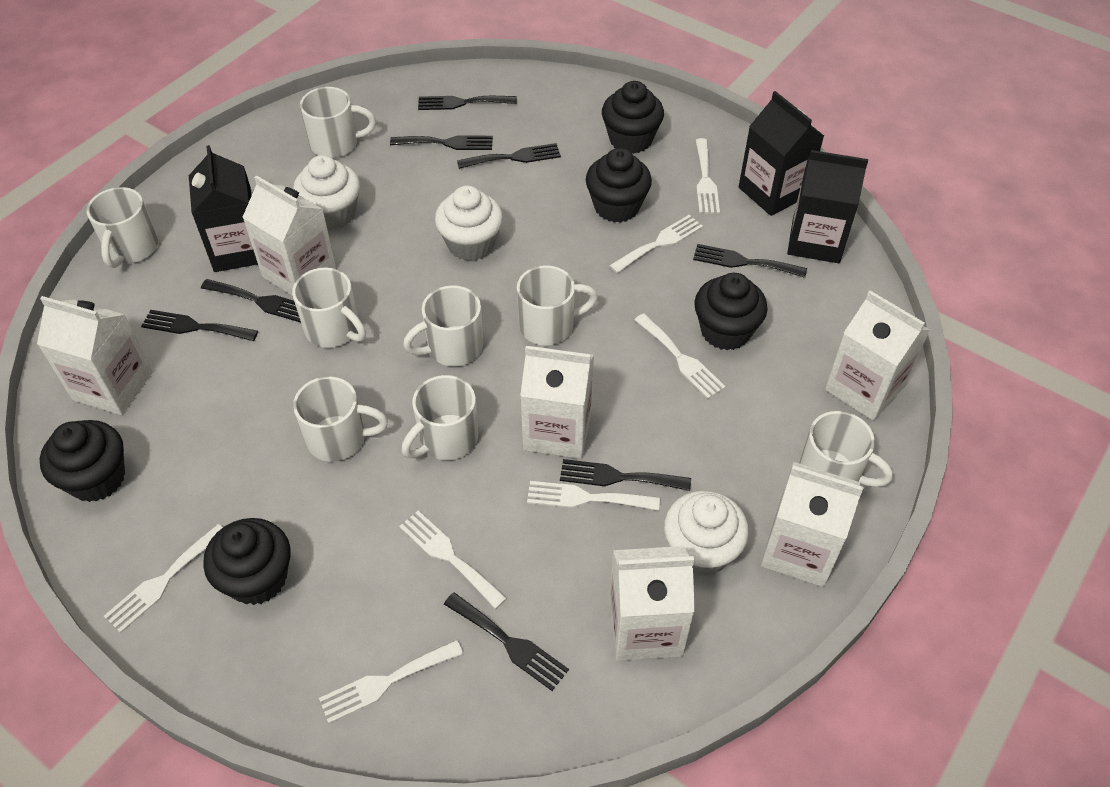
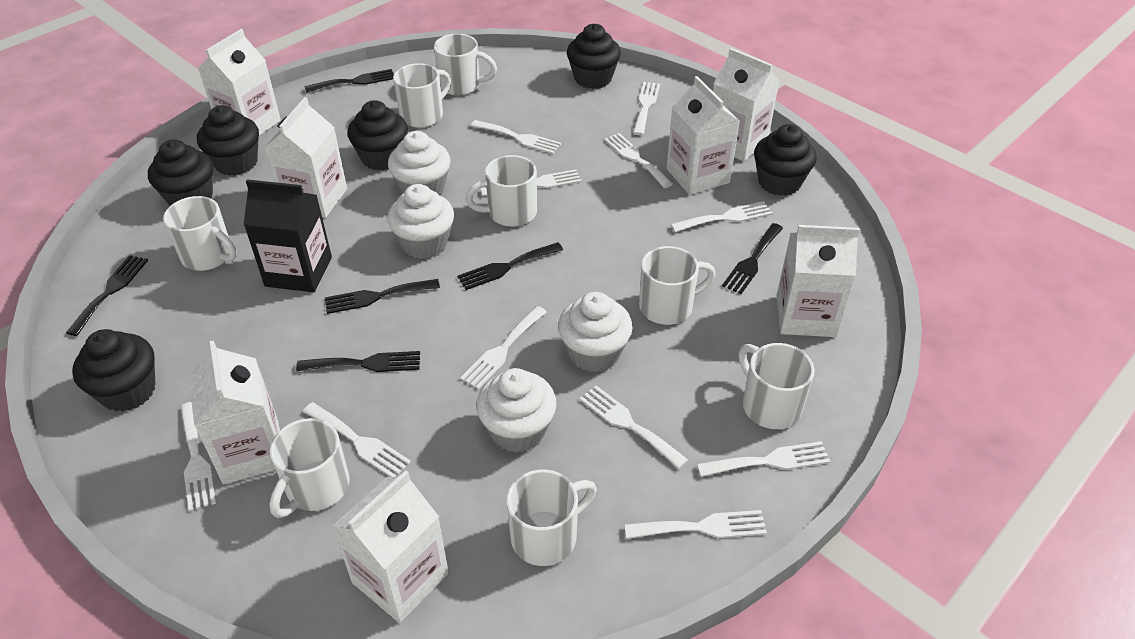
black carton: 3 -> 1
black cupcake: 5 -> 6
black fork: 8 -> 6
white carton: 6 -> 7
white cupcake: 3 -> 4
white fork: 7 -> 11

